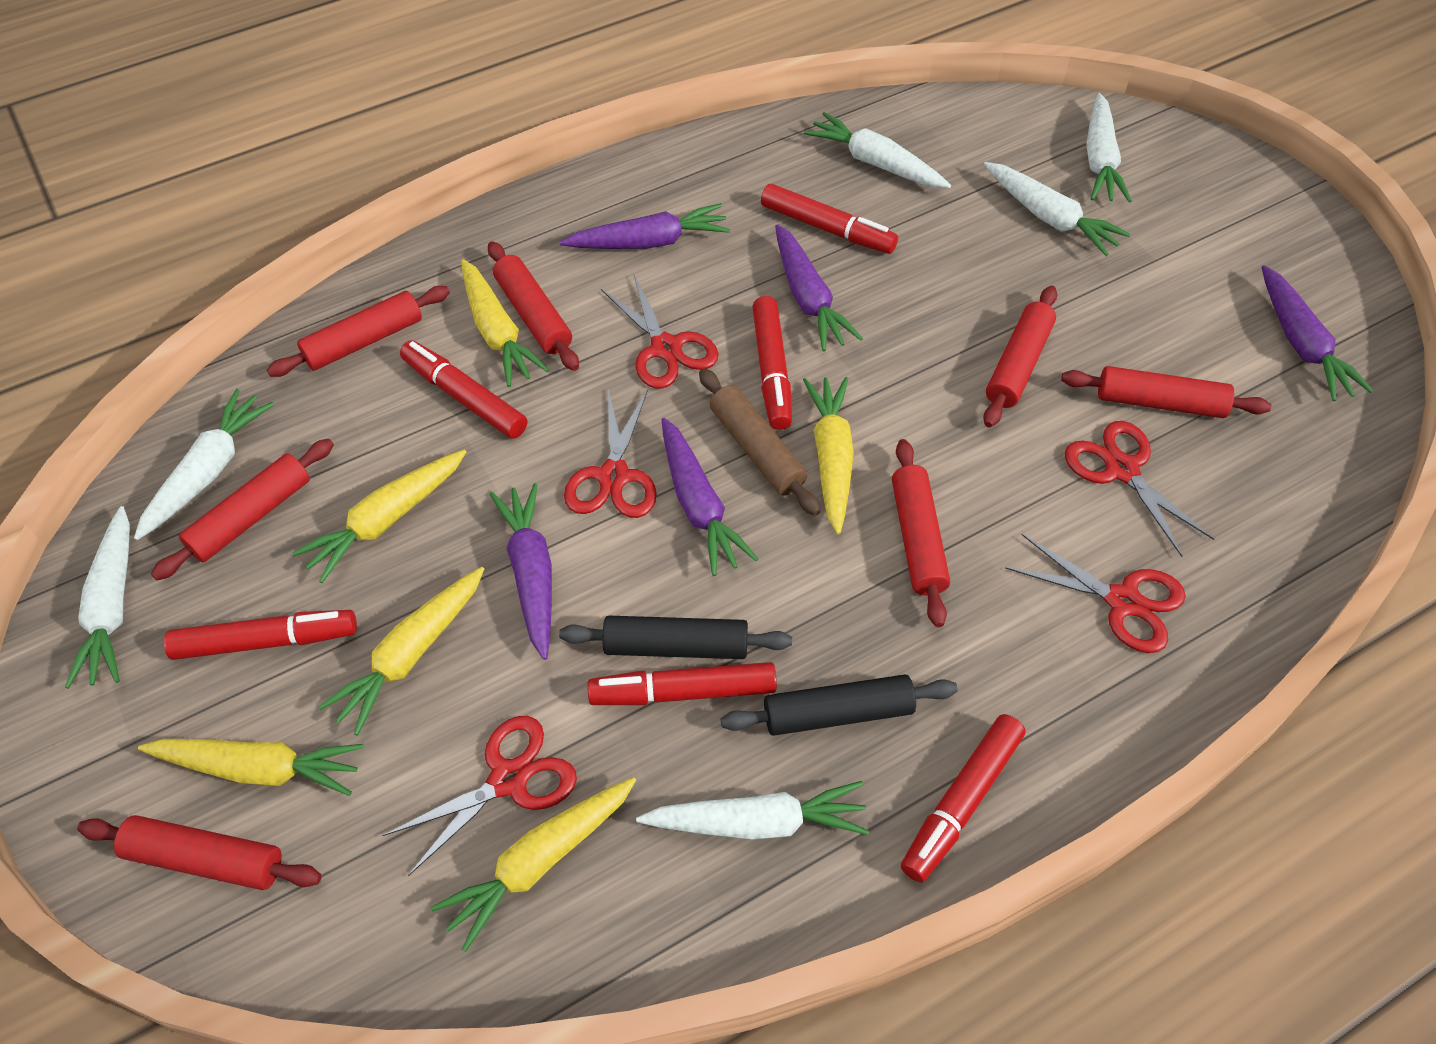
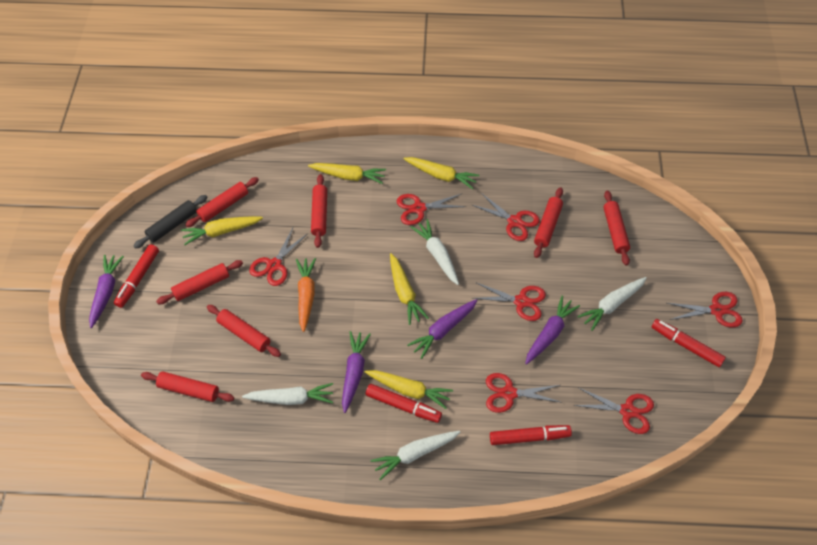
black rolling pin: 2 -> 1
brown rolling pin: 1 -> 0
orange carrot: 0 -> 1
purple carrot: 5 -> 4
red marker: 6 -> 4
red scissors: 5 -> 7
white carrot: 6 -> 4
yellow carrot: 6 -> 5

